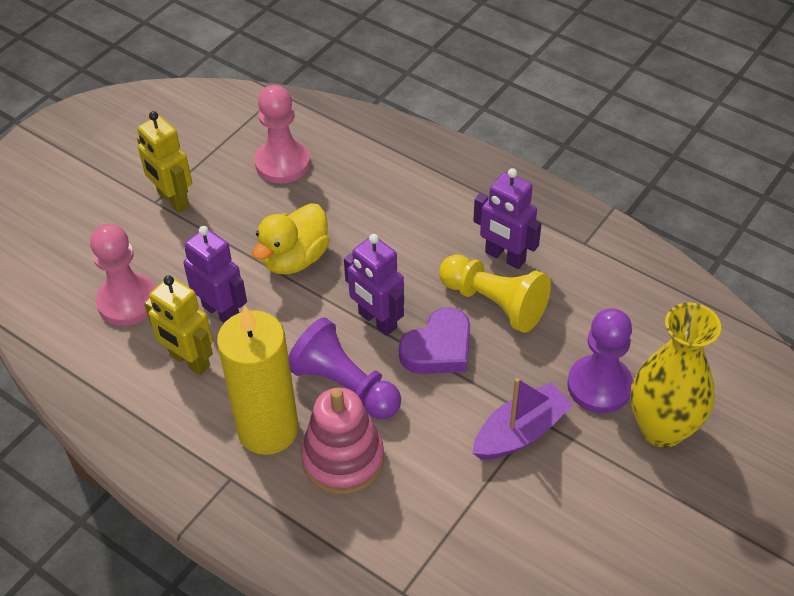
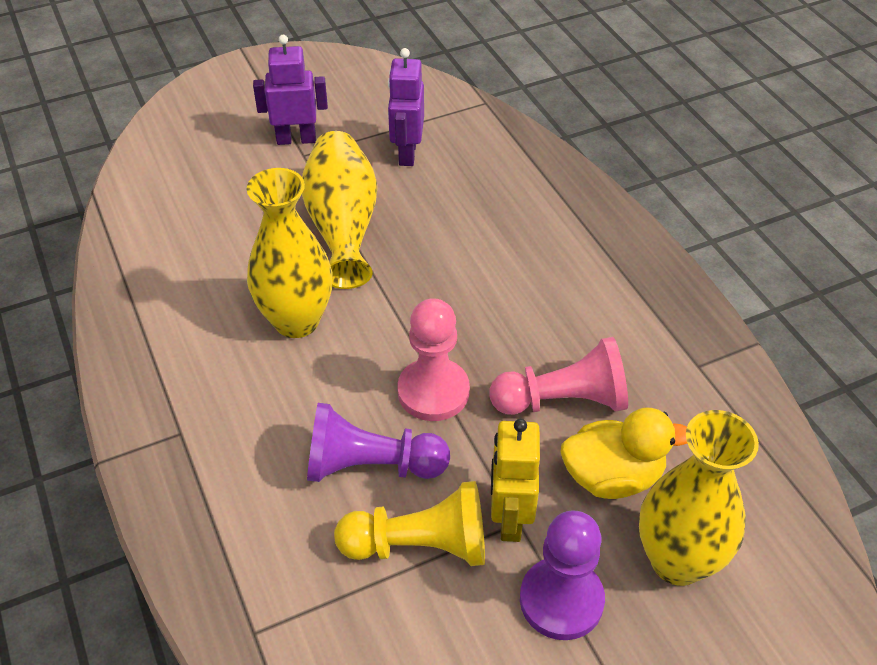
pink stacking toy: 1 -> 0
purple boat: 1 -> 0
purple heart: 1 -> 0
purple robot: 3 -> 2
yellow candle: 1 -> 0
yellow robot: 2 -> 1
yellow vase: 1 -> 3

